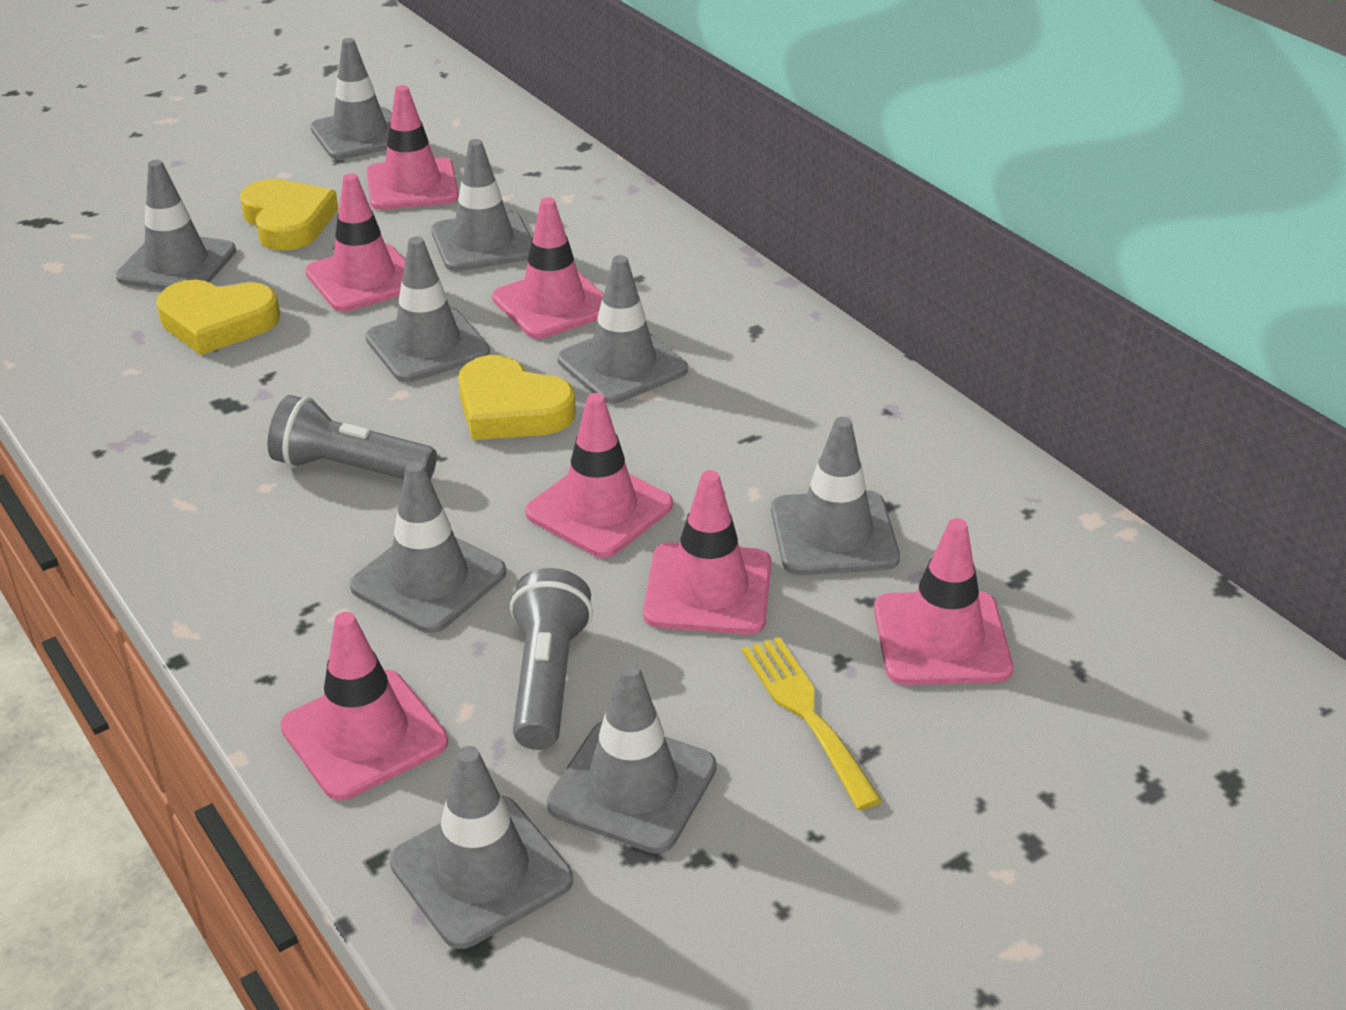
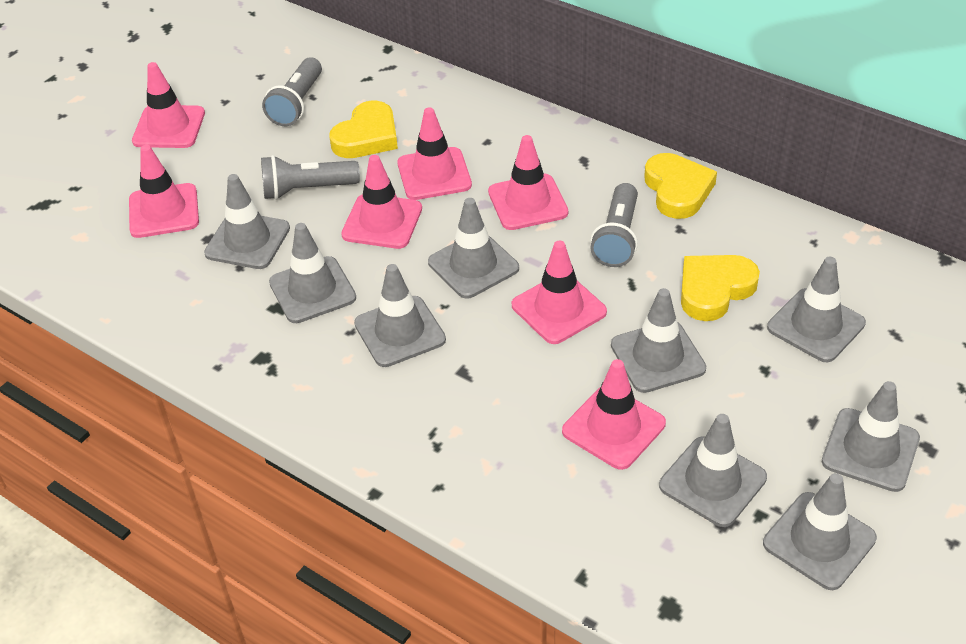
grey flashlight: 2 -> 3
yellow fork: 1 -> 0

